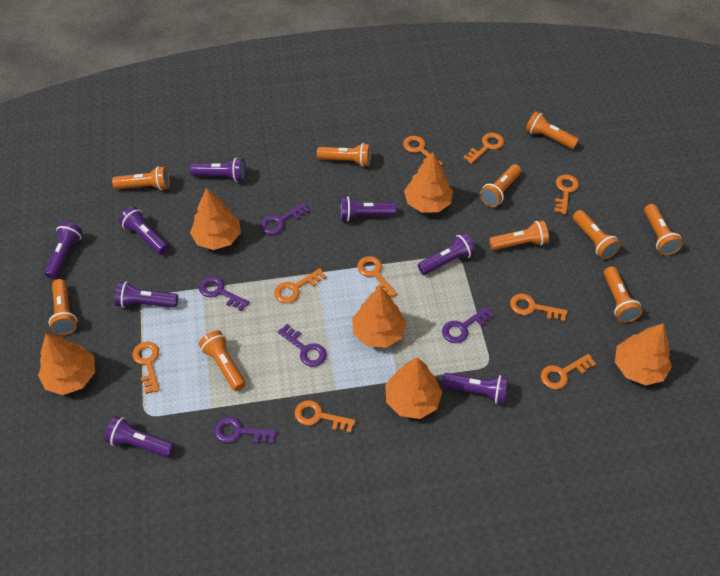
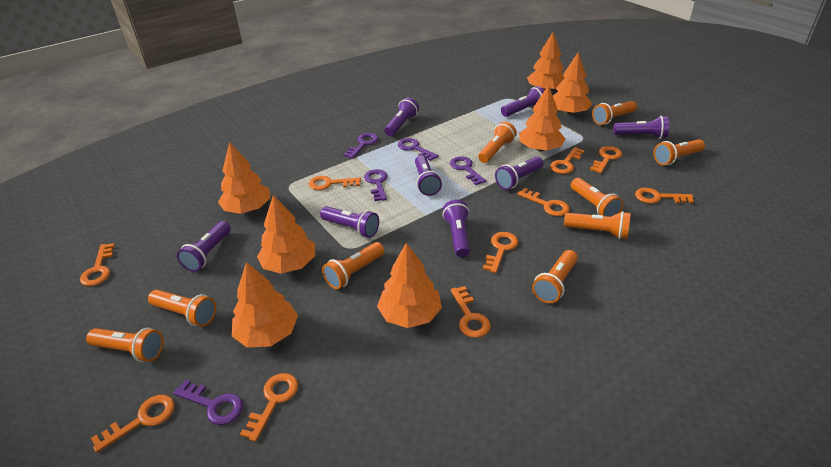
orange flashlight: 10 -> 9
orange key: 9 -> 10
orange tree: 6 -> 7

